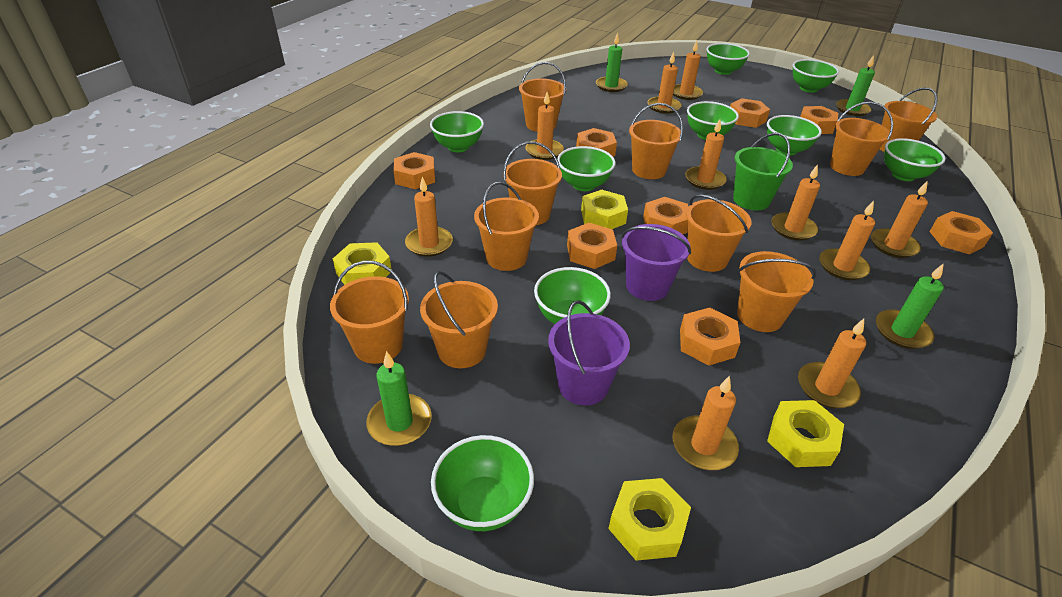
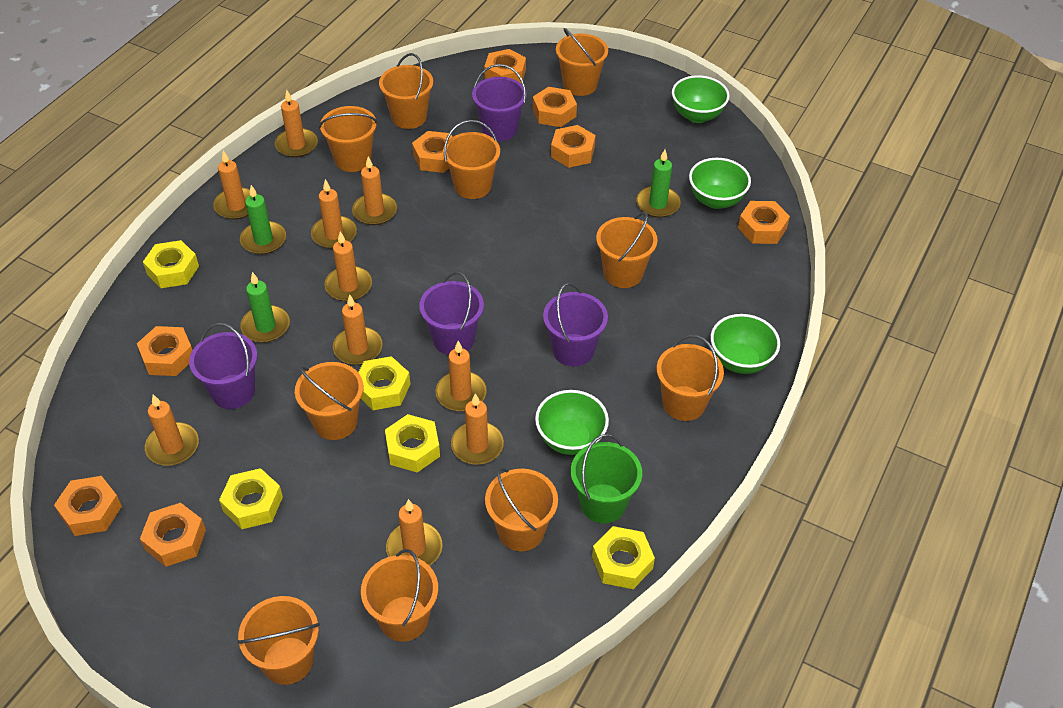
green bowl: 9 -> 4
green candle: 4 -> 3
purple bucket: 2 -> 4
yellow nut: 4 -> 5

